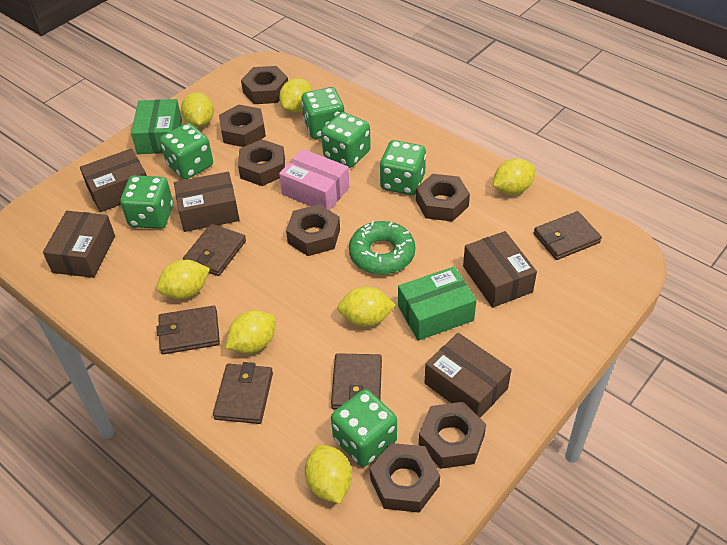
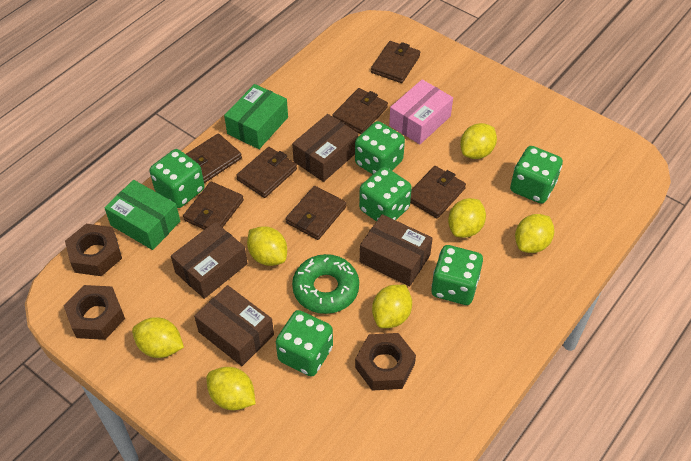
brown box: 5 -> 4
brown nut: 7 -> 3
brown wallet: 5 -> 7

